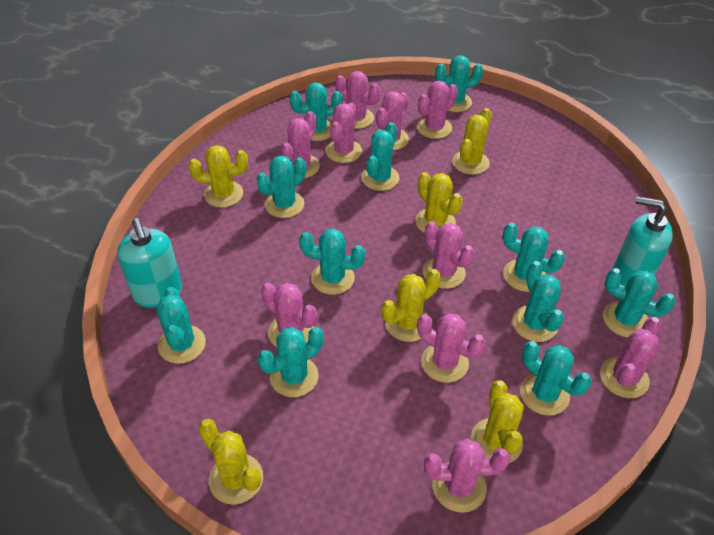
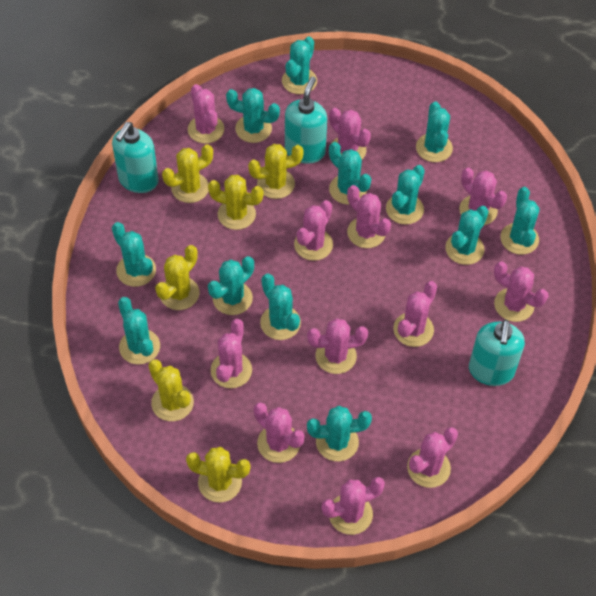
pink cactus: 10 -> 12
turquoise cactus: 11 -> 12
turquoise soap dispenser: 2 -> 3

